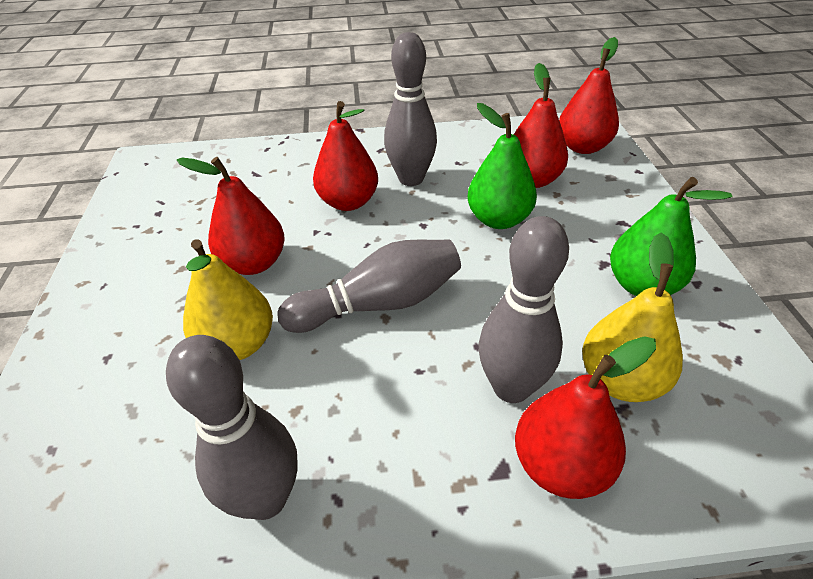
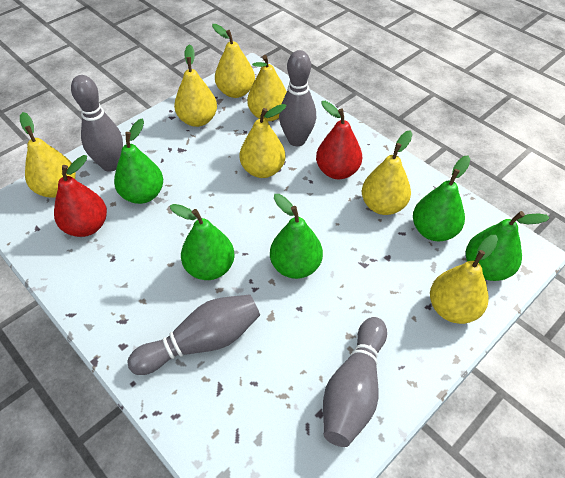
green pear: 2 -> 5
red pear: 5 -> 2
yellow pear: 2 -> 7

